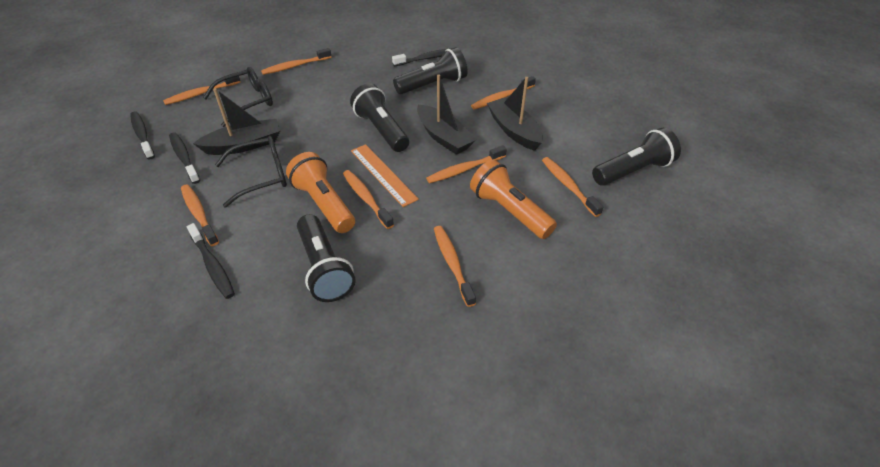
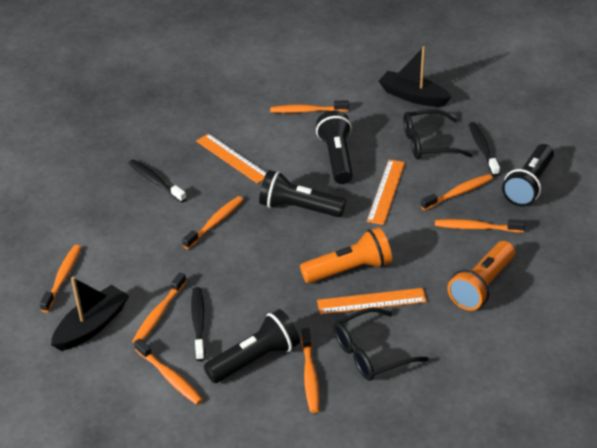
black boat: 3 -> 2
black toothbrush: 4 -> 3
orange ruler: 1 -> 3

